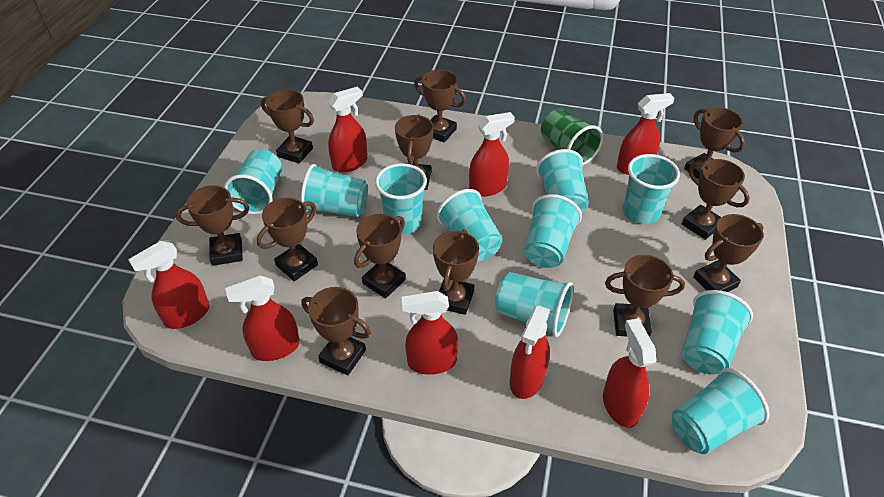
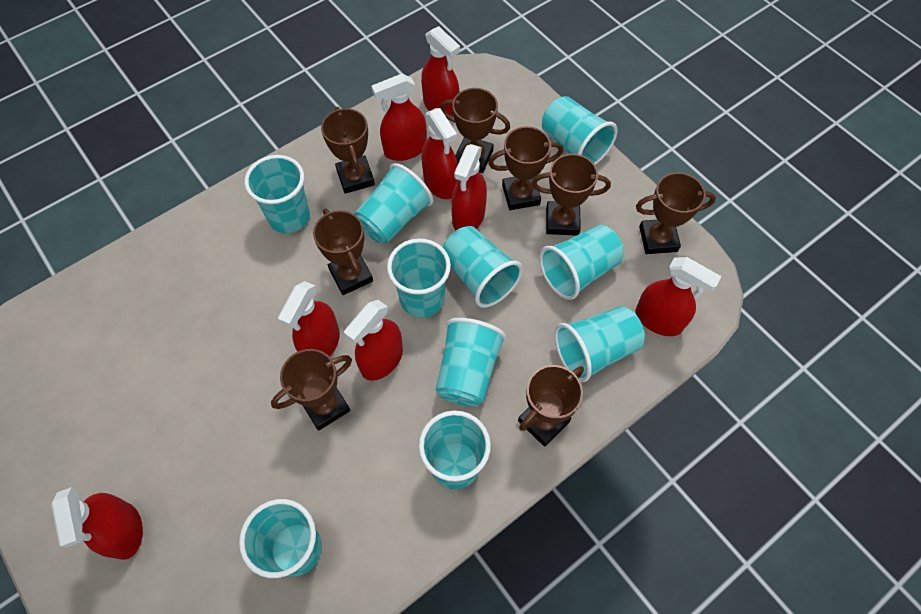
brown trophy: 12 -> 8
green cup: 1 -> 0

